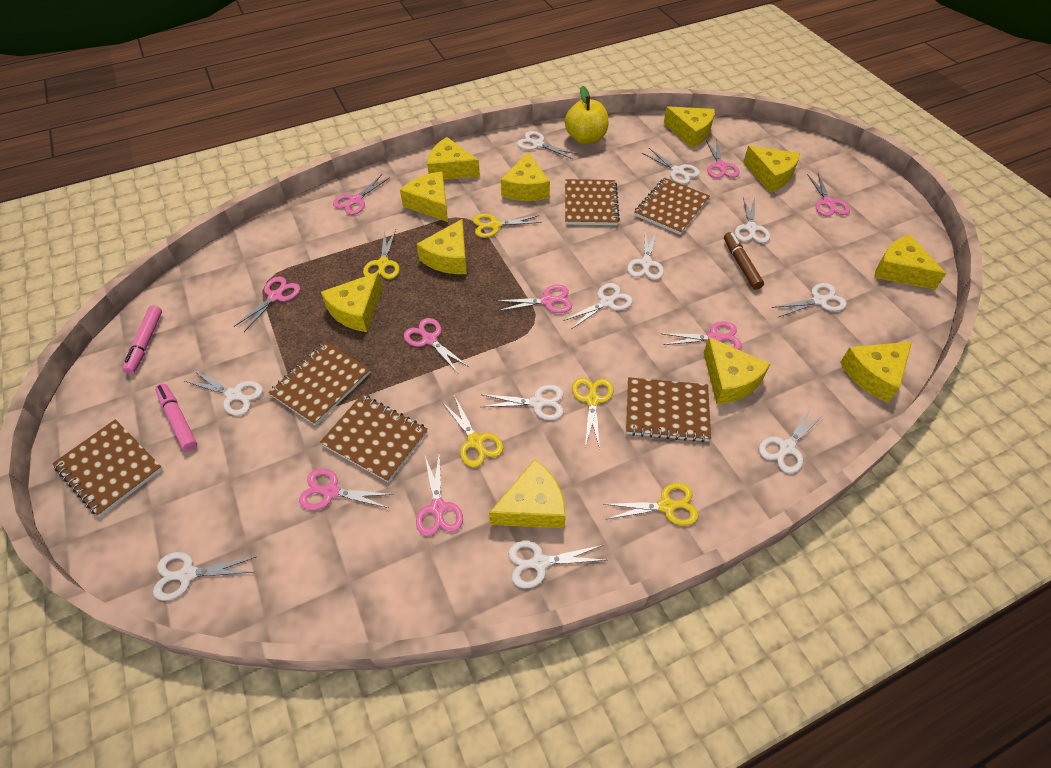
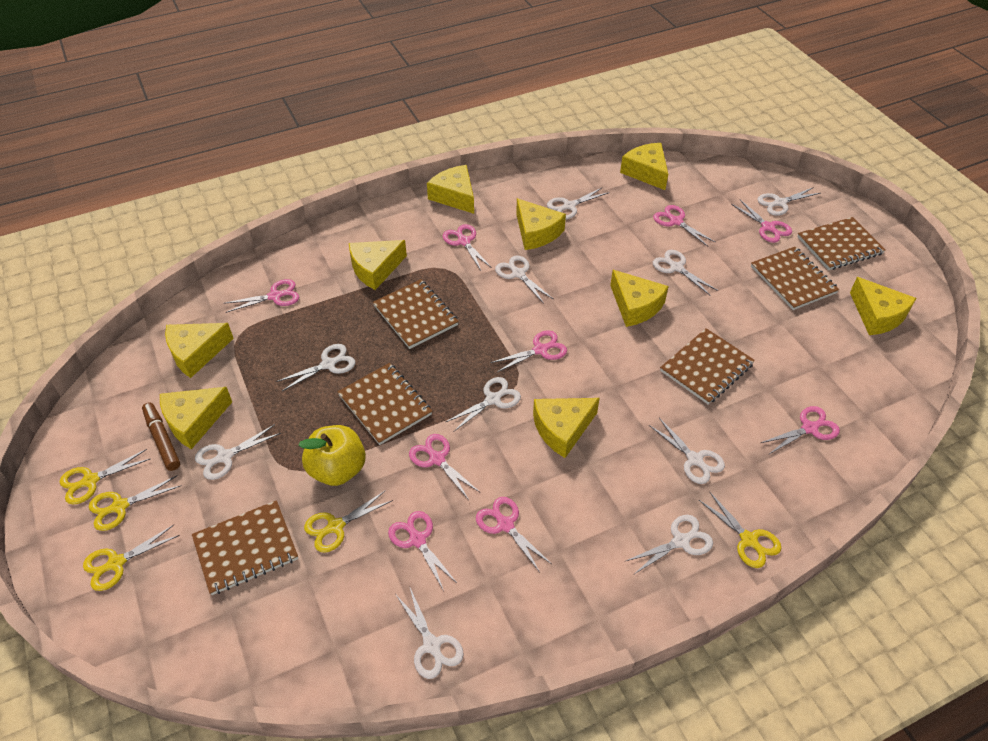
pink marker: 2 -> 0
white scissors: 11 -> 10
yellow cheese: 11 -> 9

